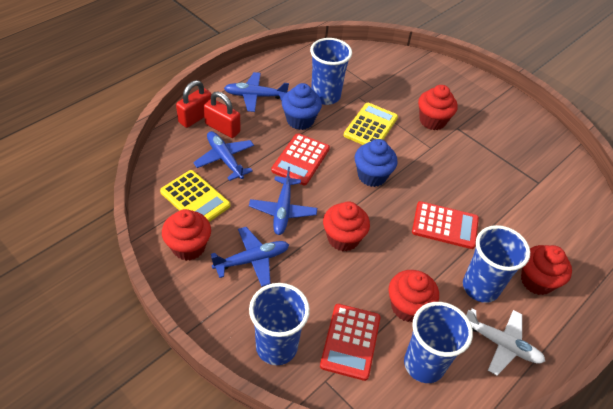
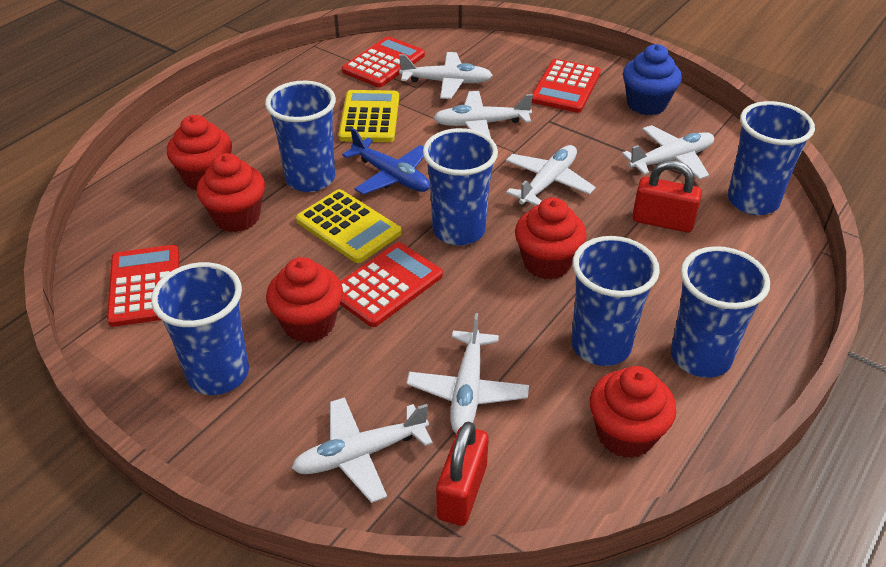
blue cup: 4 -> 6
blue cupcake: 2 -> 1
blue plane: 4 -> 1
red calculator: 3 -> 4
white plane: 1 -> 6

